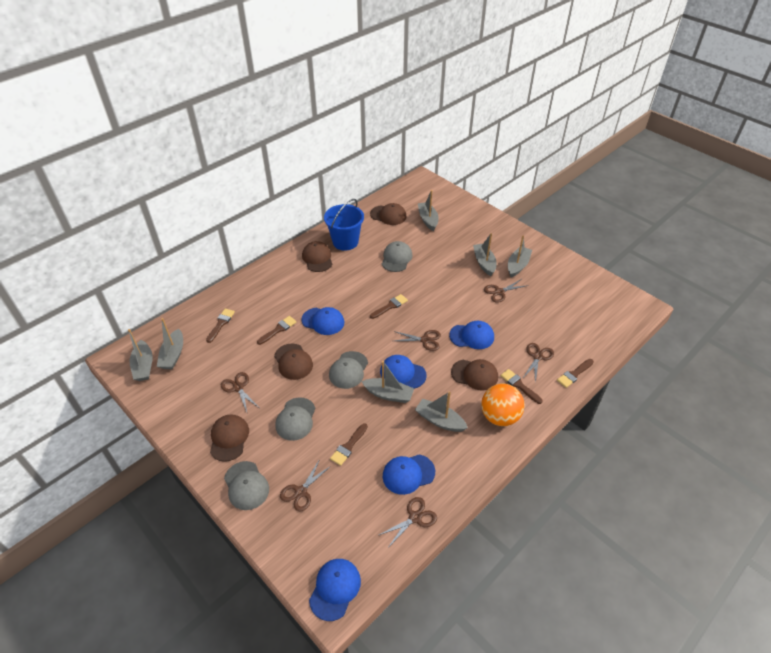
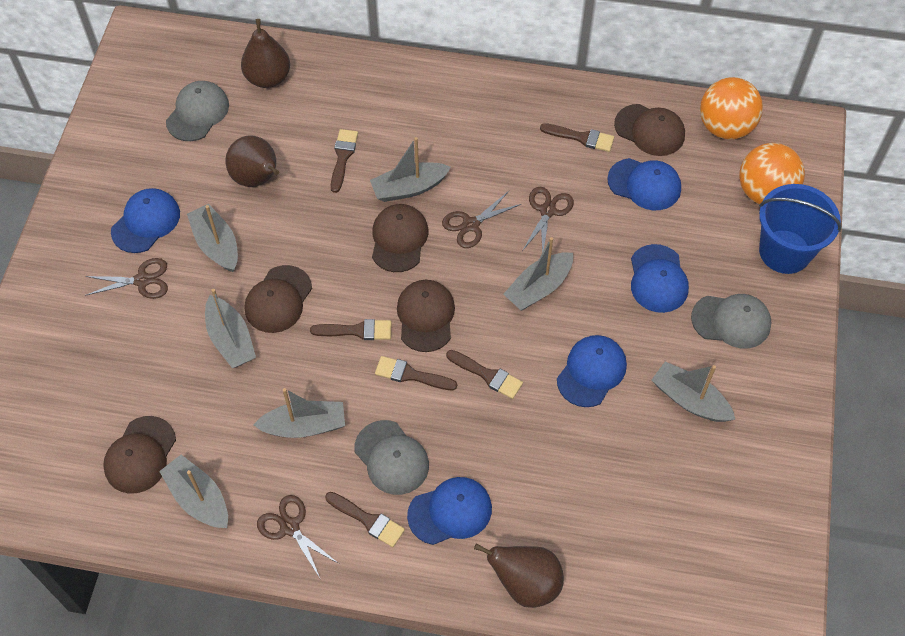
brown pear: 0 -> 3
brown scissors: 6 -> 4
grey cap: 4 -> 3
orange ball: 1 -> 2

